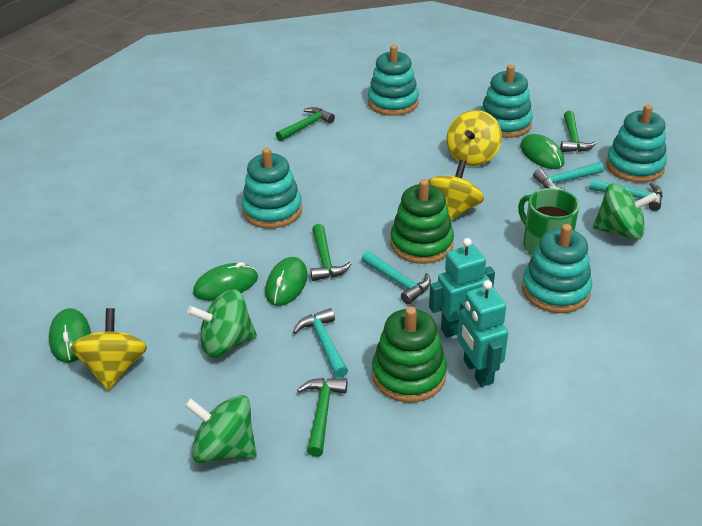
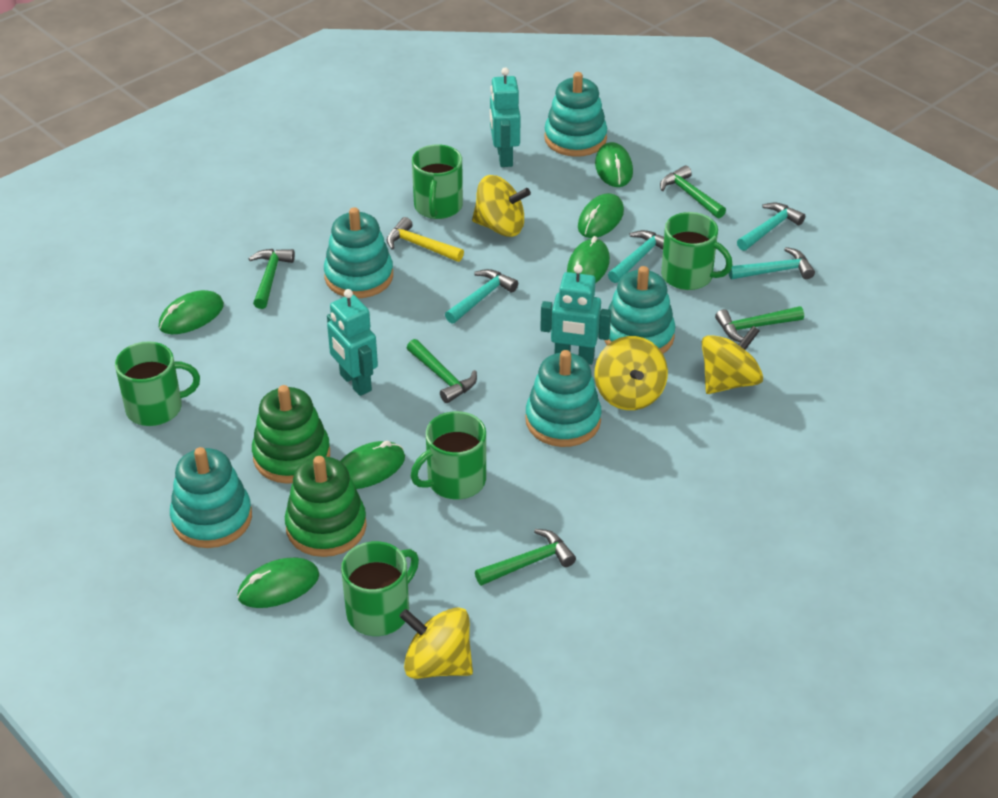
green hammer: 4 -> 5
green mouse: 4 -> 6
green mug: 1 -> 5
green spinning top: 3 -> 0
turquoise robot: 2 -> 3
yellow hammer: 0 -> 1
yellow spinning top: 3 -> 4

